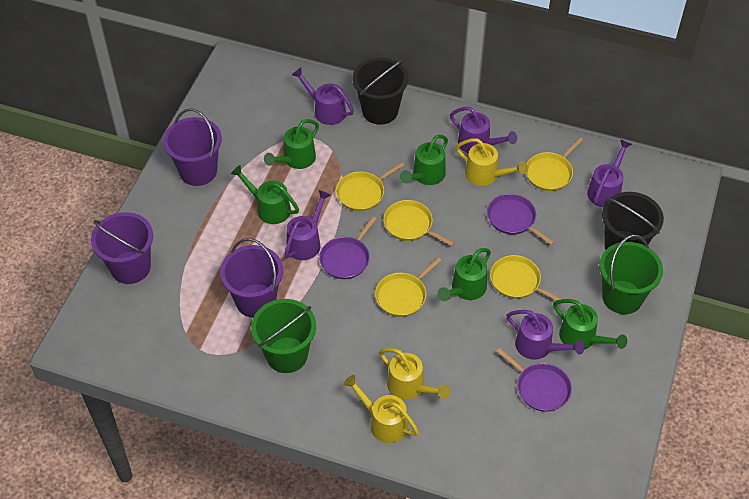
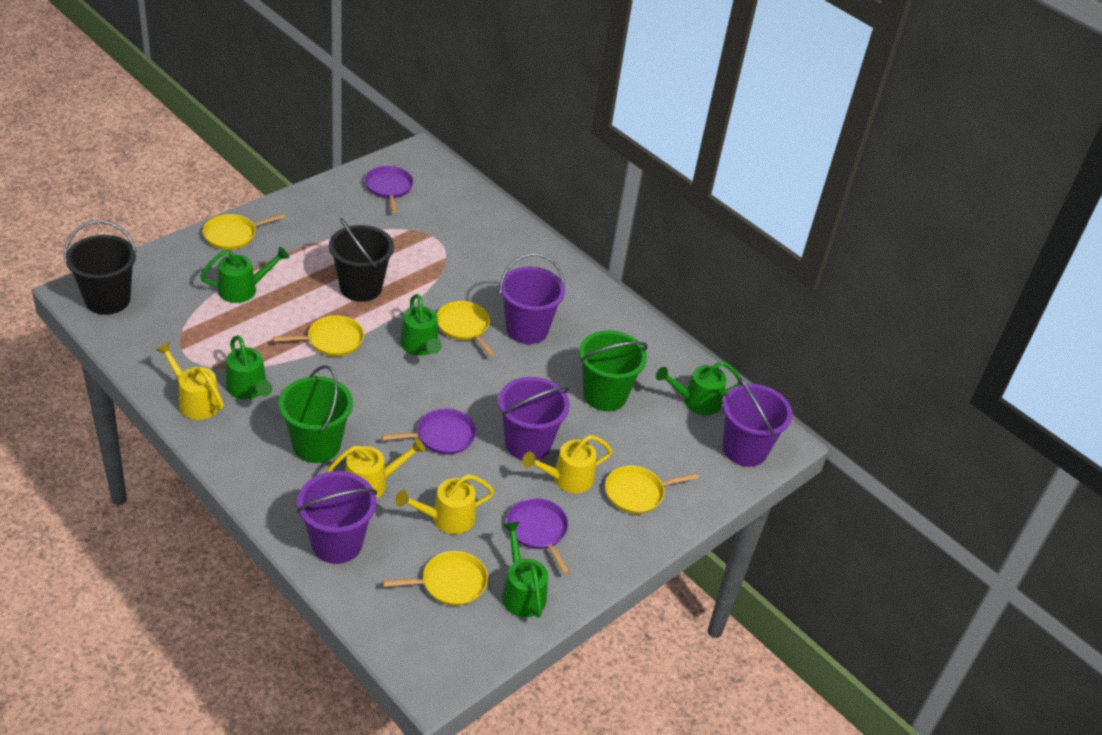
purple bucket: 3 -> 4
purple watering can: 5 -> 0
yellow watering can: 3 -> 4

